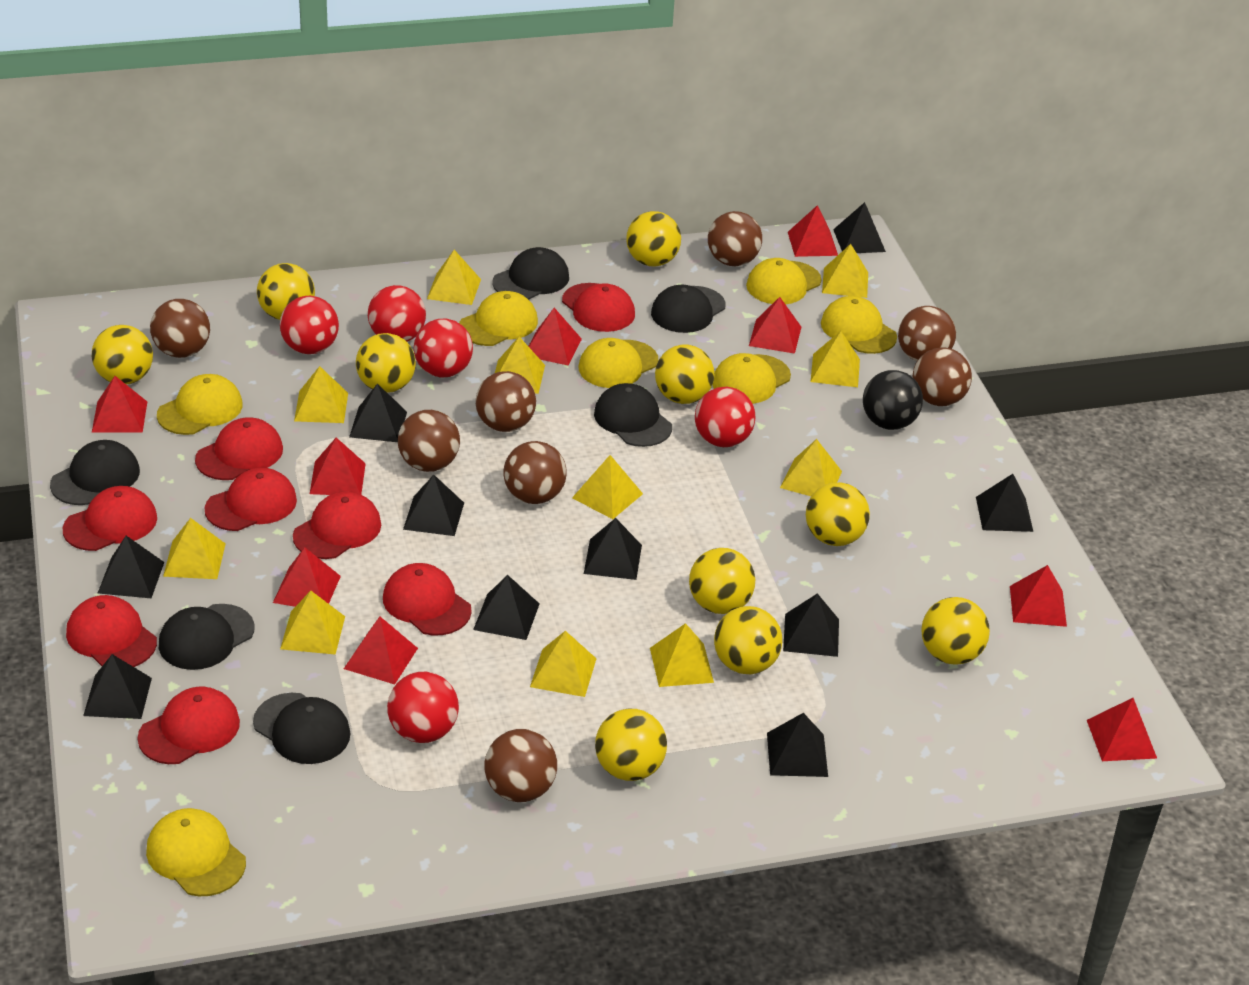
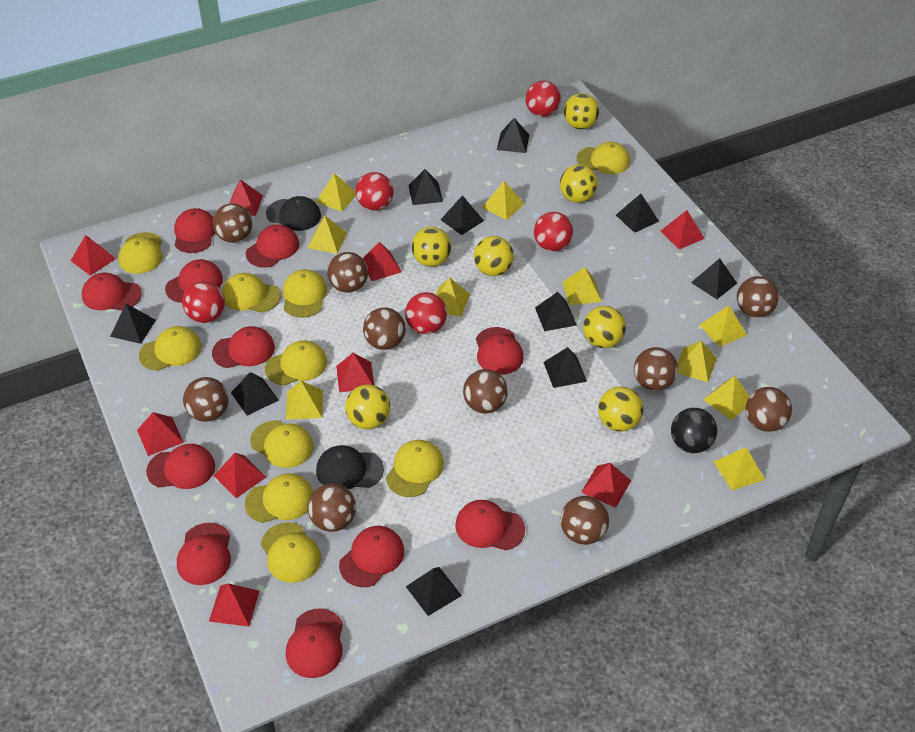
black cap: 6 -> 2
brown ball: 8 -> 10
red cap: 8 -> 11
yellow ball: 10 -> 7
yellow cap: 7 -> 10
yellow pyramid: 11 -> 10

